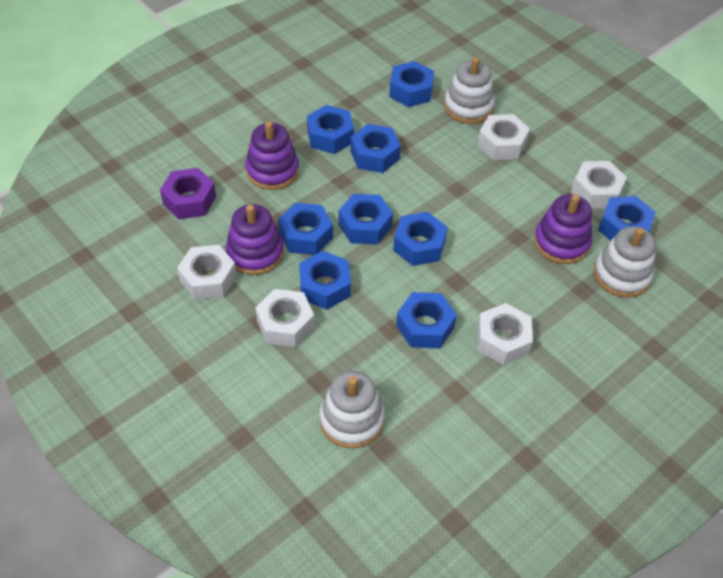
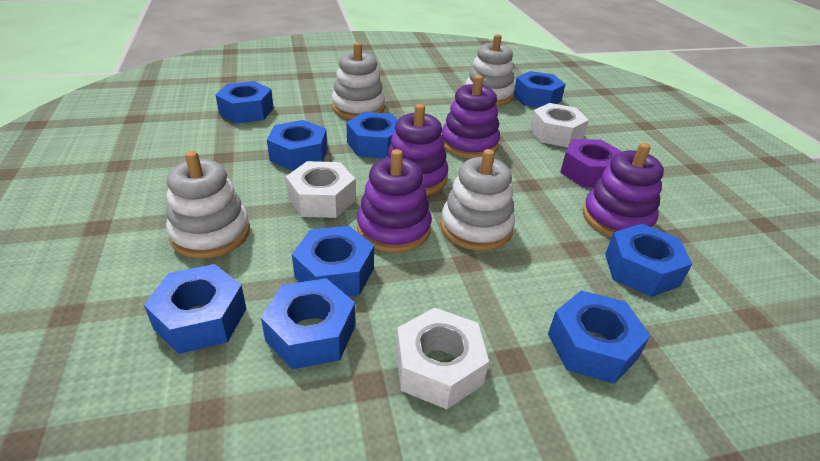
purple stacking toy: 3 -> 4
white nut: 5 -> 3
white stacking toy: 3 -> 4

